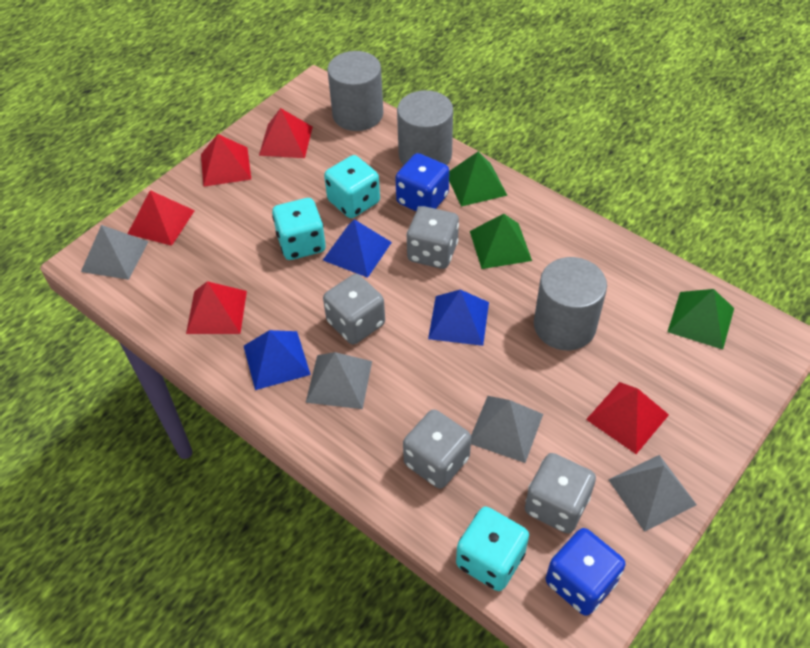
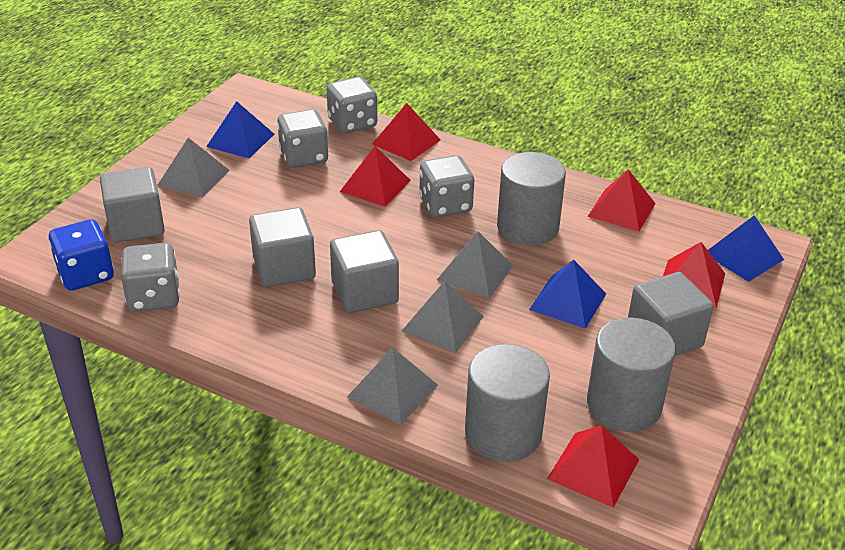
blue dice: 2 -> 1
green pyramid: 3 -> 0
grey cube: 0 -> 4
turquoise dice: 3 -> 0

